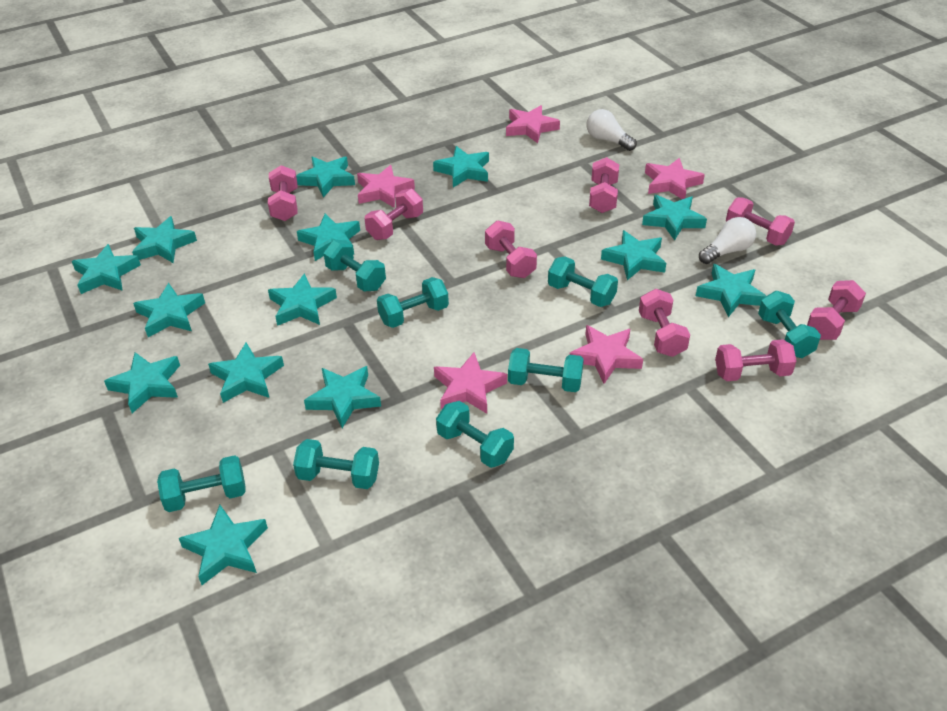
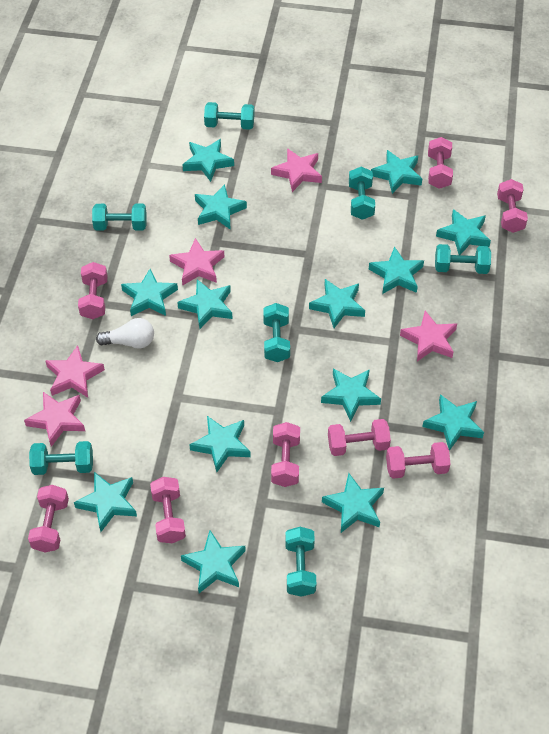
turquoise dumbbell: 8 -> 7
white light bulb: 2 -> 1

